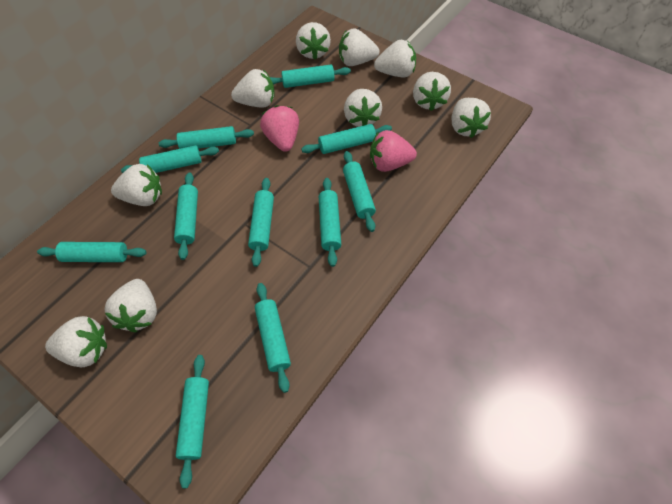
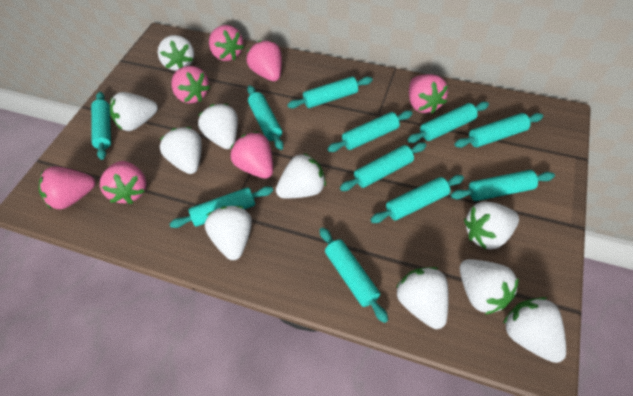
pink strawberry: 2 -> 7

